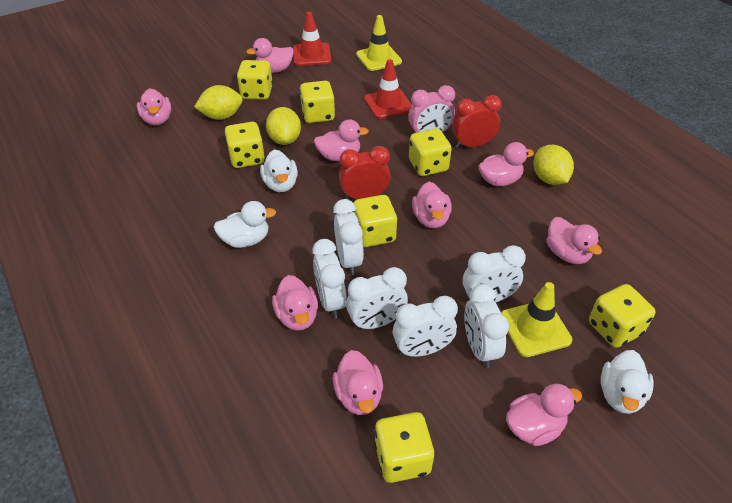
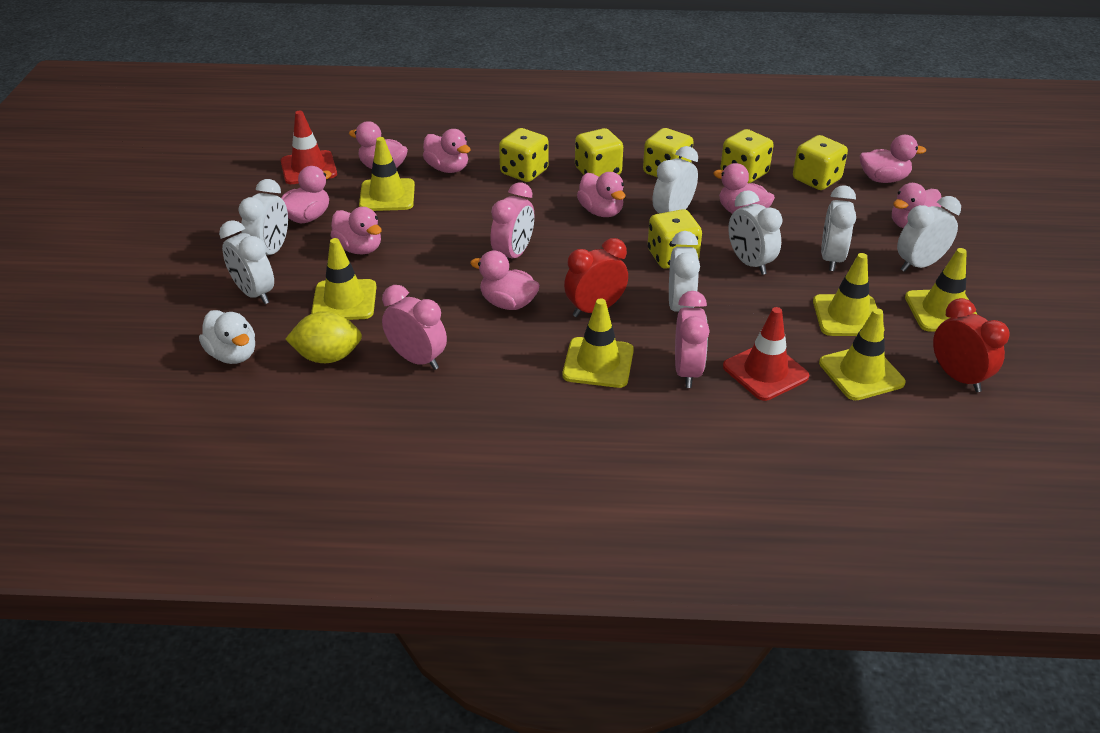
pink clock: 1 -> 3
white clock: 6 -> 7
white duck: 3 -> 1
yellow dice: 7 -> 6
yellow lemon: 3 -> 1
yellow traffic cone: 2 -> 6

